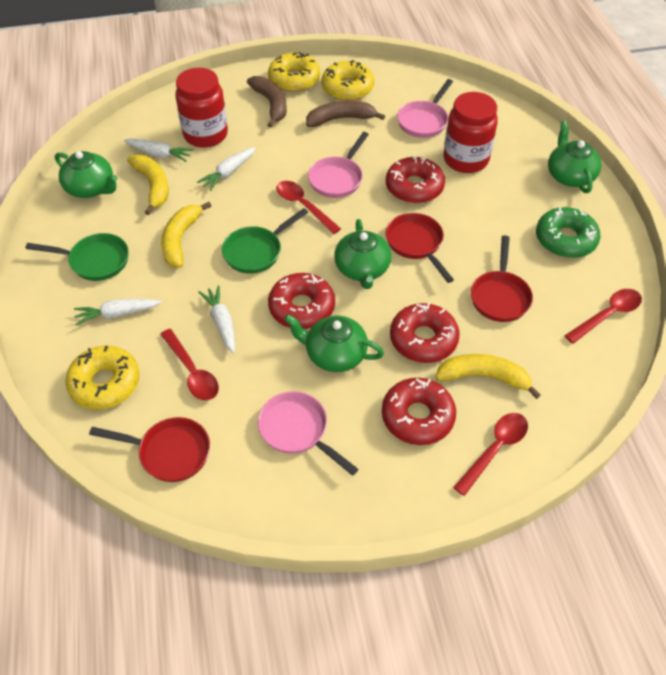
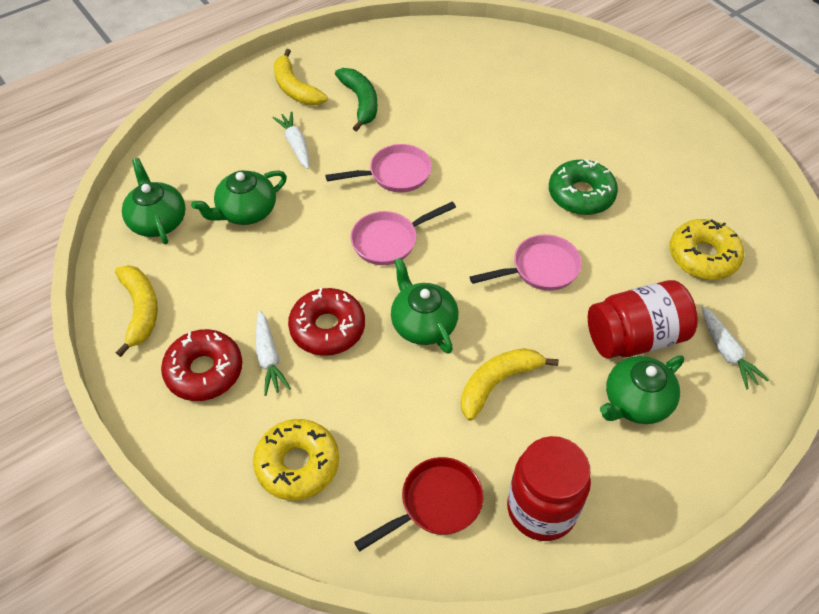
brown banana: 2 -> 0
green banana: 0 -> 1
green pan: 2 -> 0
red donut: 4 -> 2
red pan: 3 -> 1
red spoon: 4 -> 0
white carrot: 4 -> 3
yellow donut: 3 -> 2

